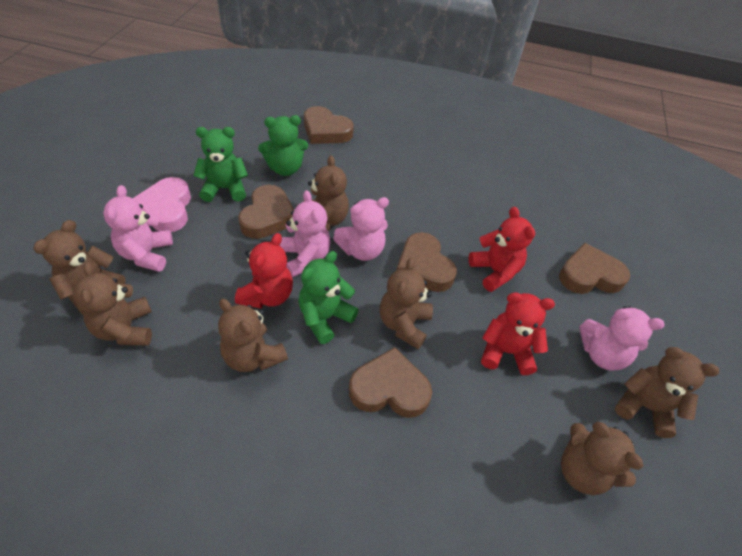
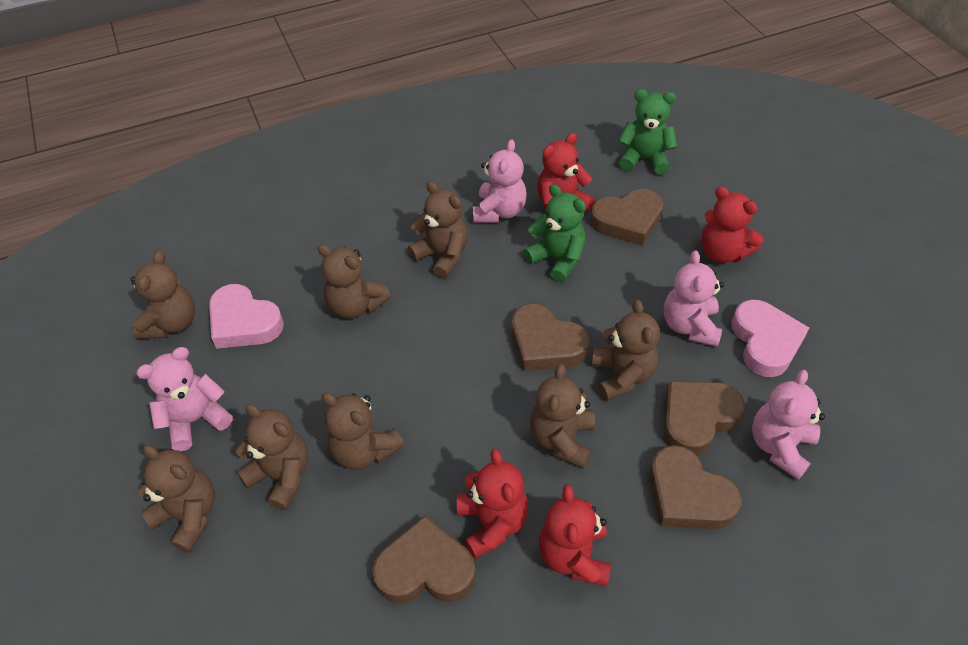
brown teddy bear: 7 -> 8
green teddy bear: 3 -> 2
pink heart: 1 -> 2
red teddy bear: 3 -> 4

